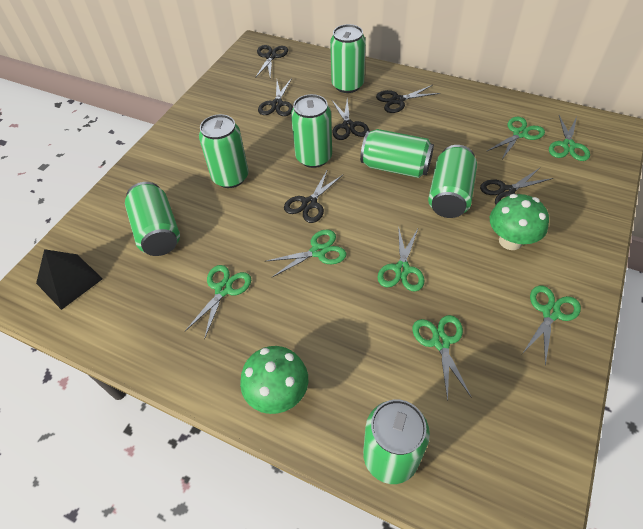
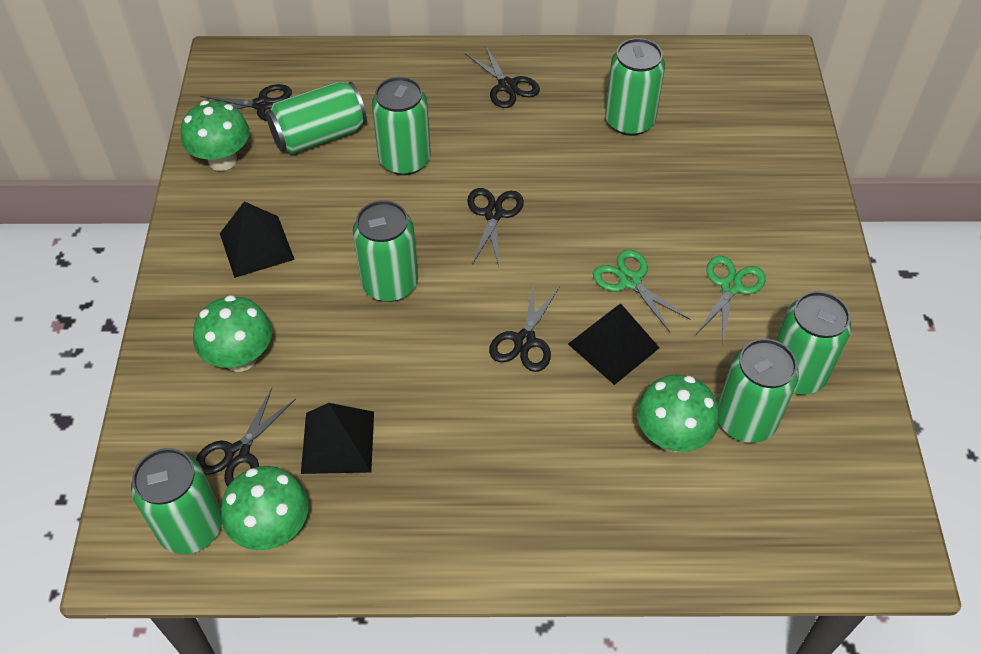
black pyramid: 1 -> 3
black scissors: 6 -> 5
green mushroom: 2 -> 4
green scissors: 7 -> 2

